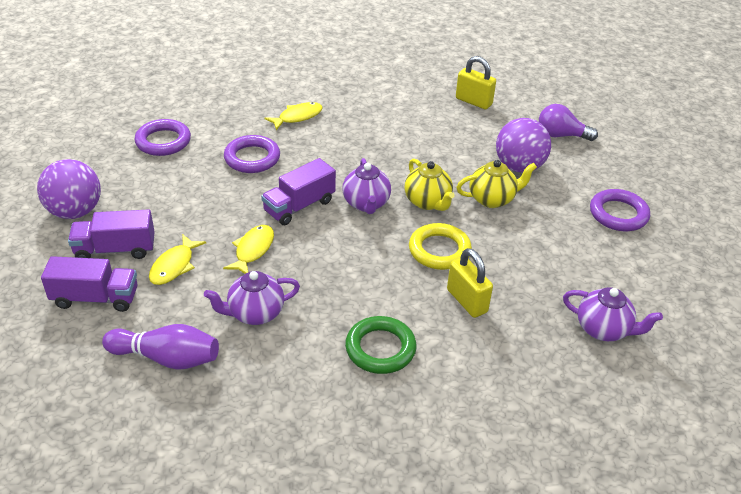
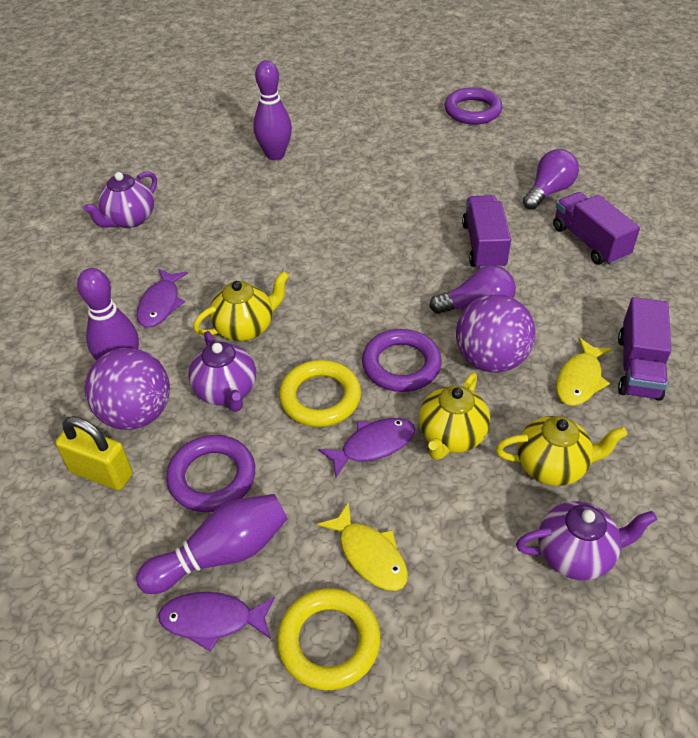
green ring: 1 -> 0
purple bowling pin: 1 -> 3
purple fish: 0 -> 3
purple light bulb: 1 -> 2
yellow fish: 3 -> 2
yellow padlock: 2 -> 1
yellow ring: 1 -> 2
yellow teapot: 2 -> 3

